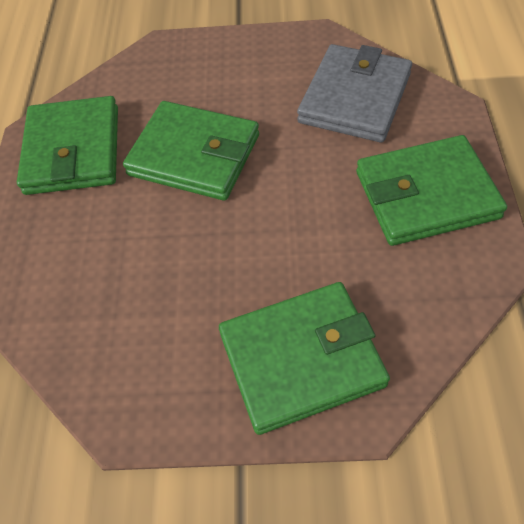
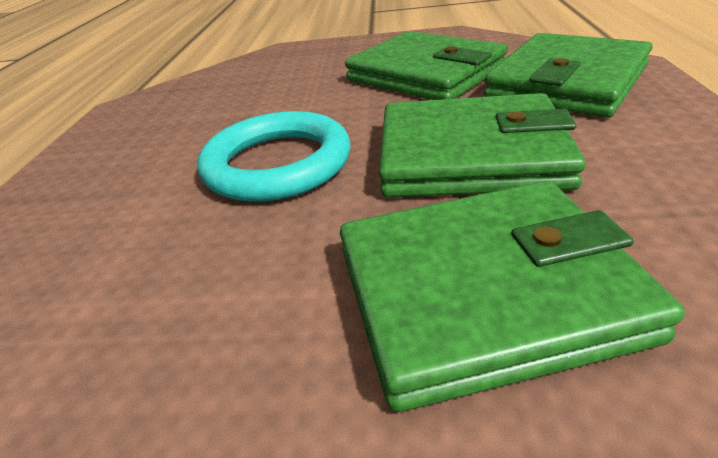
grey wallet: 1 -> 0
turquoise ring: 0 -> 1

